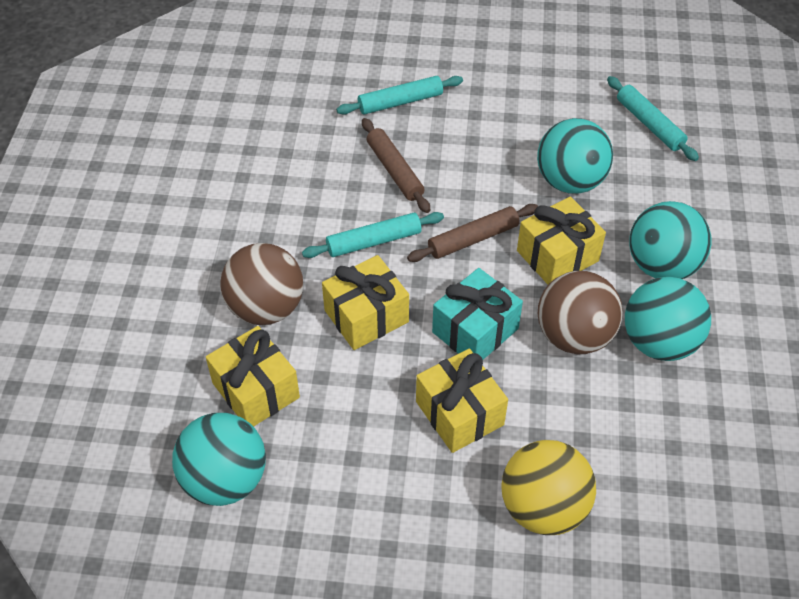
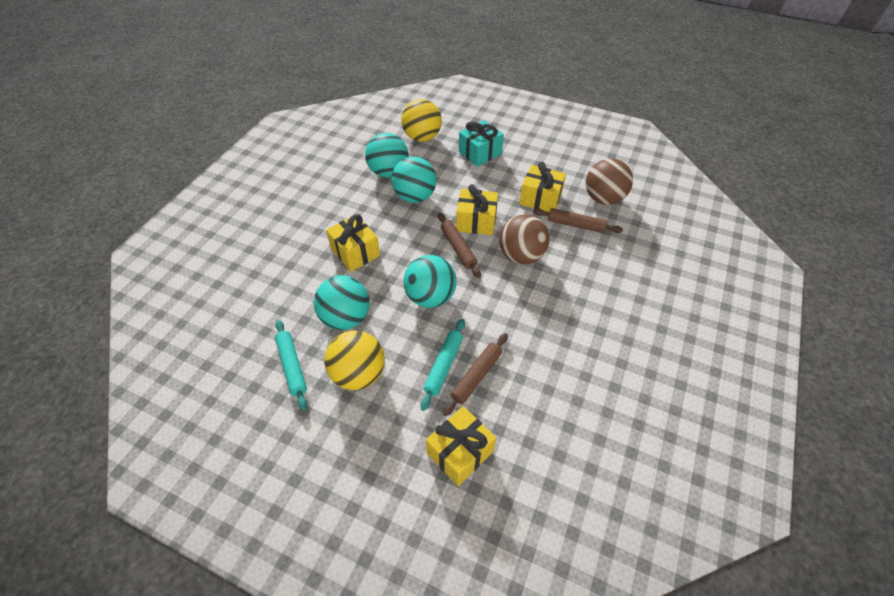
brown rolling pin: 2 -> 3
turquoise rolling pin: 3 -> 2
yellow ball: 1 -> 2

